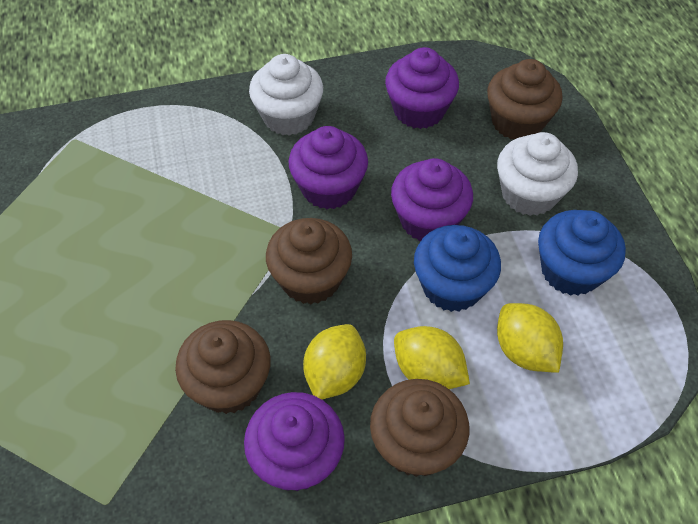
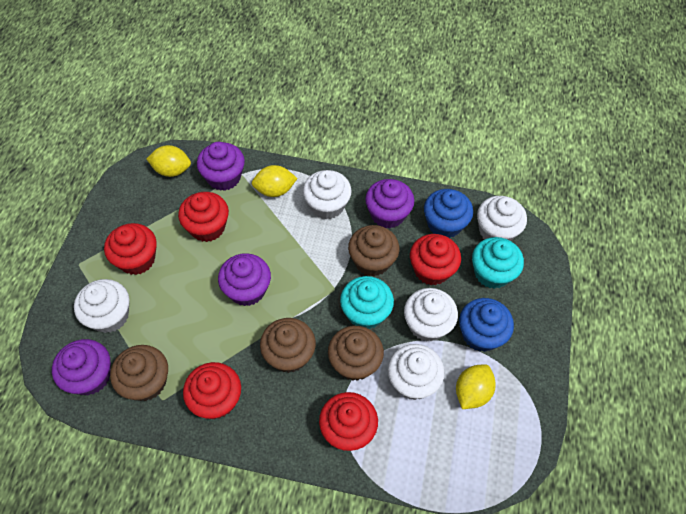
red cupcake: 0 -> 5
turquoise cupcake: 0 -> 2
white cupcake: 2 -> 5

